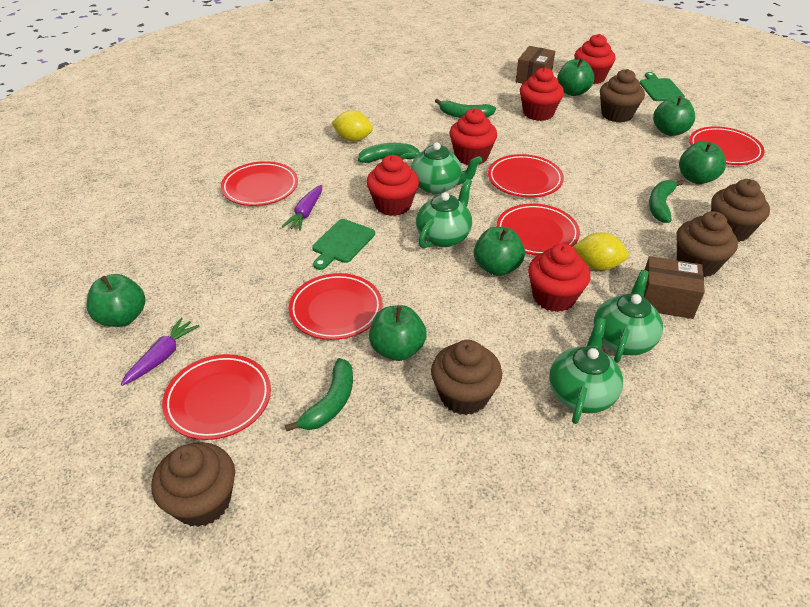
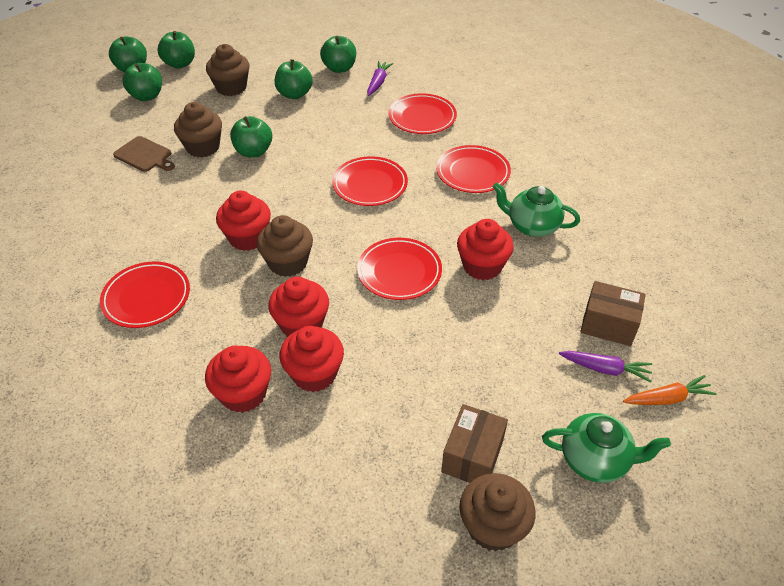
brown cupcake: 5 -> 4
brown cutting board: 0 -> 1
green banana: 4 -> 0
green cutting board: 2 -> 0
green teapot: 4 -> 2
orange carrot: 0 -> 1
red plate: 6 -> 5
yellow lemon: 2 -> 0

